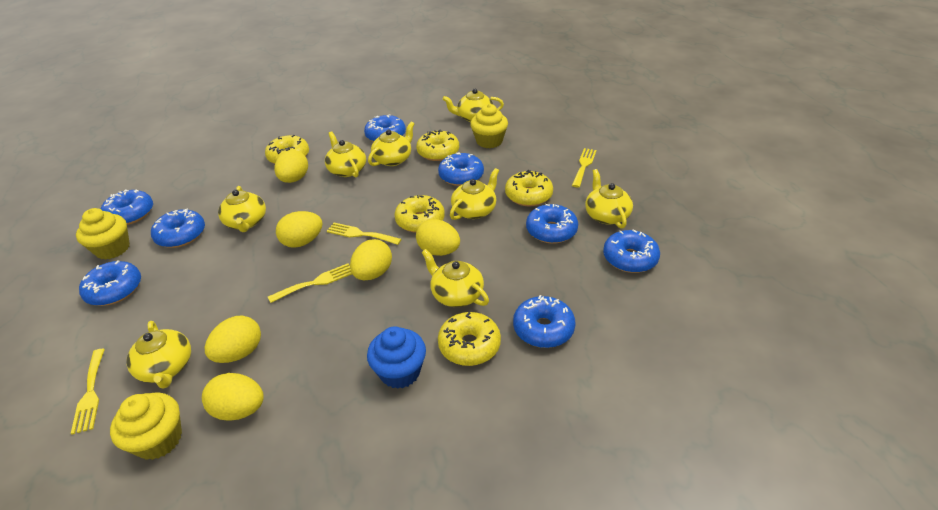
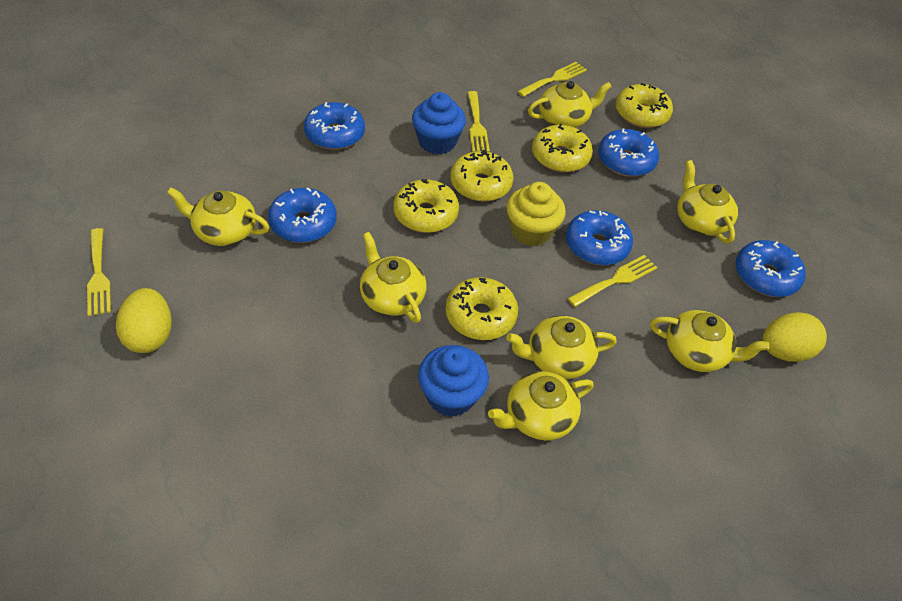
blue cupcake: 1 -> 2
blue donut: 8 -> 5
yellow cupcake: 3 -> 1
yellow egg: 6 -> 2
yellow teapot: 8 -> 7

